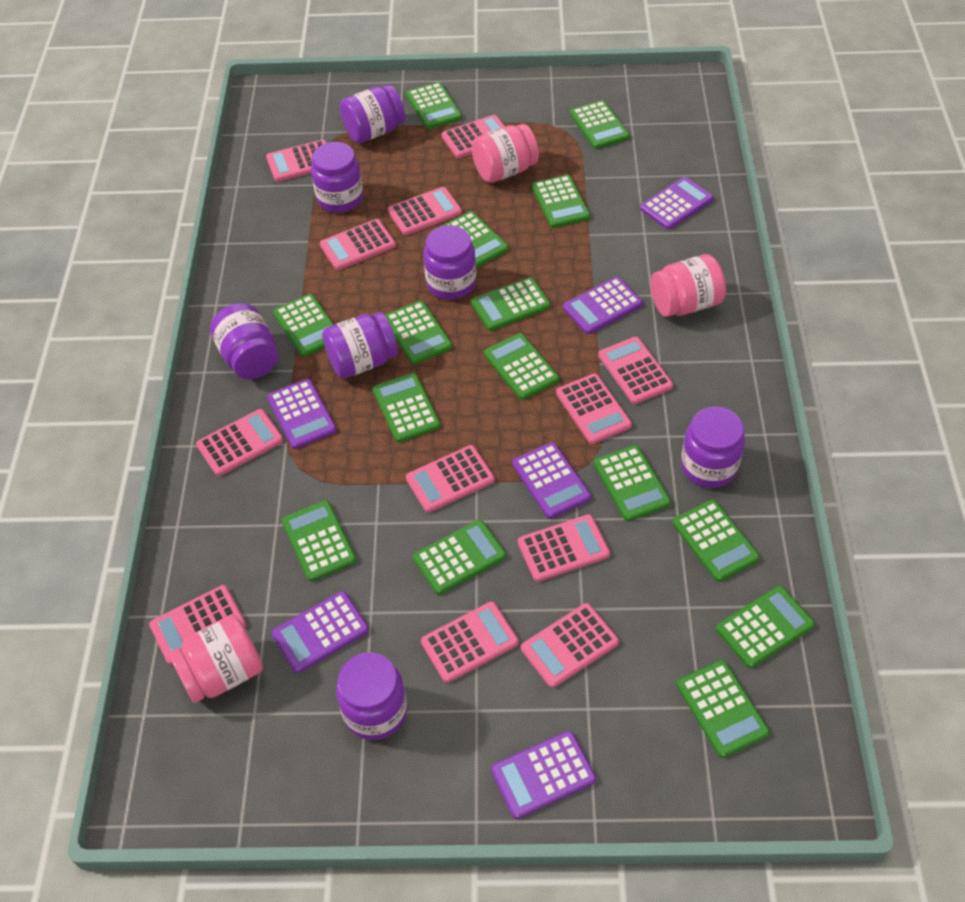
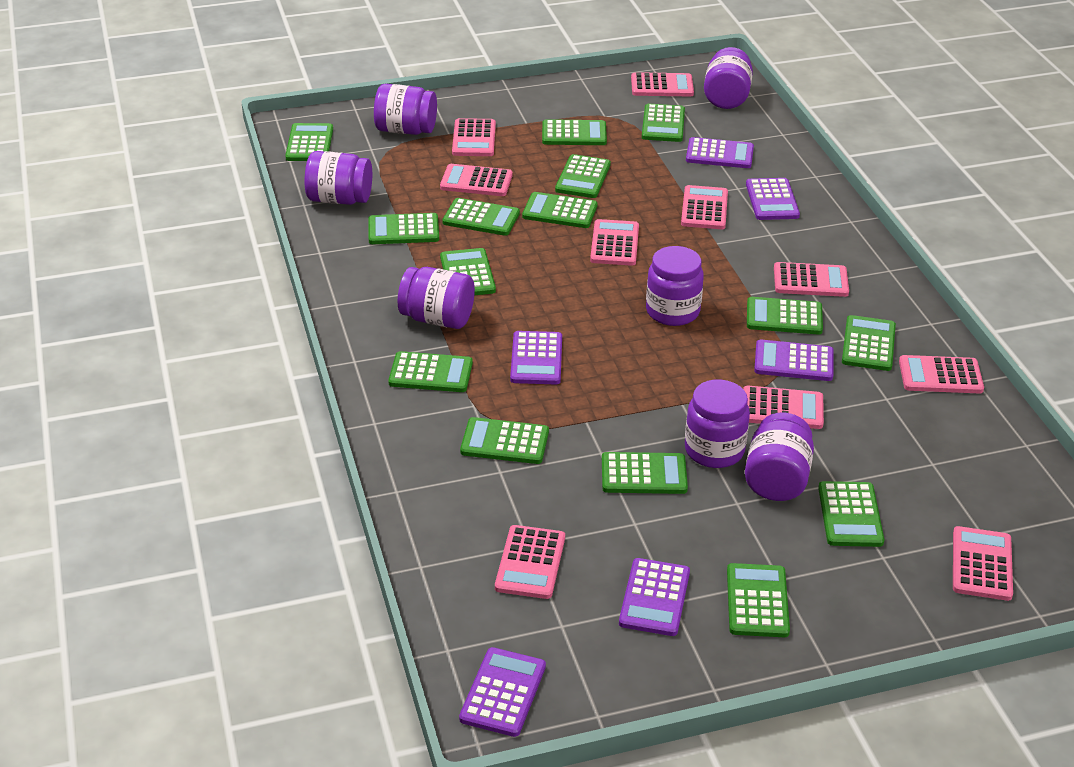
pink calculator: 12 -> 10
pink jar: 3 -> 0

